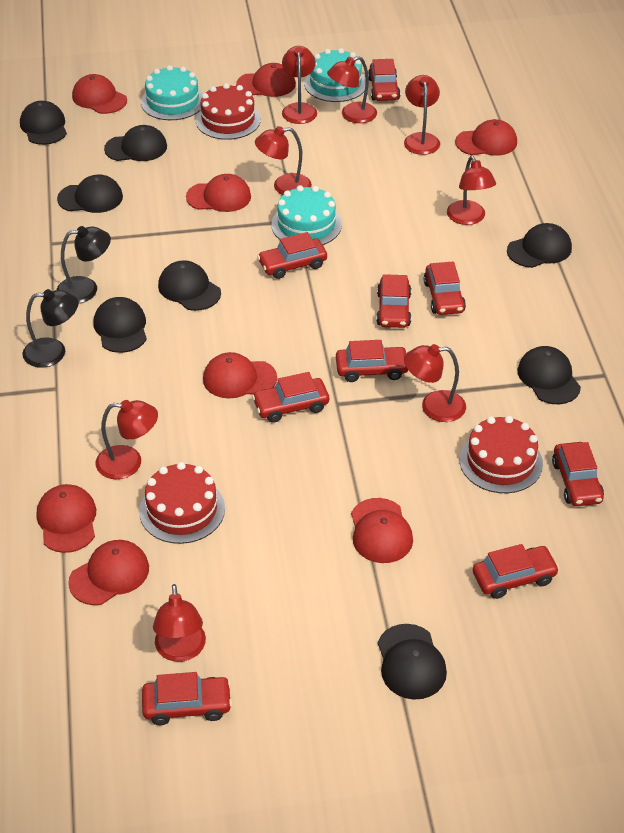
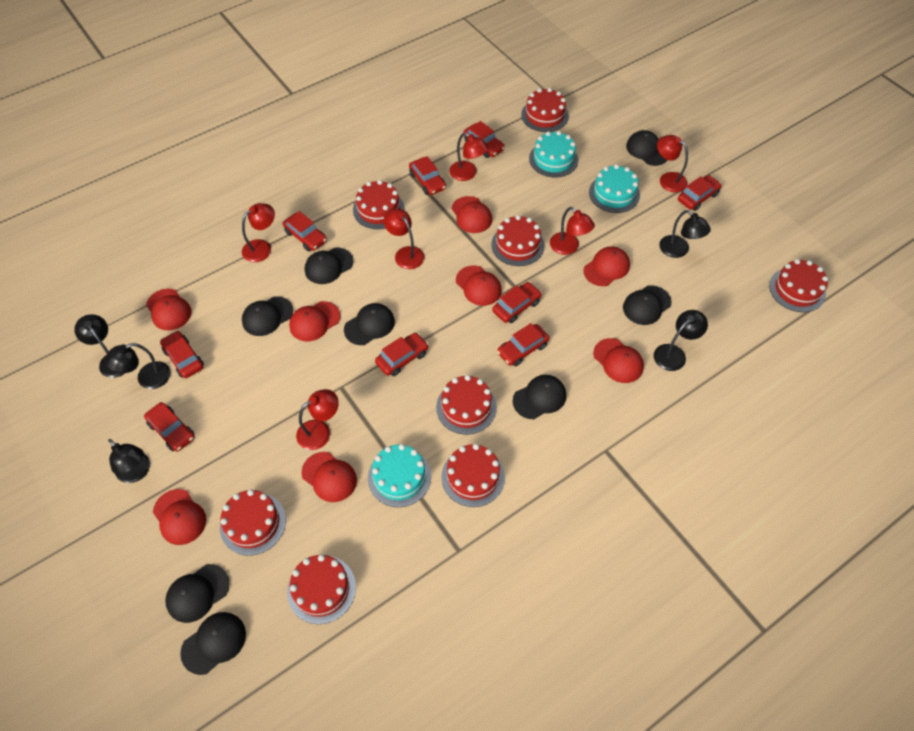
black lamp: 2 -> 5
red cake: 3 -> 8
red lamp: 8 -> 6

